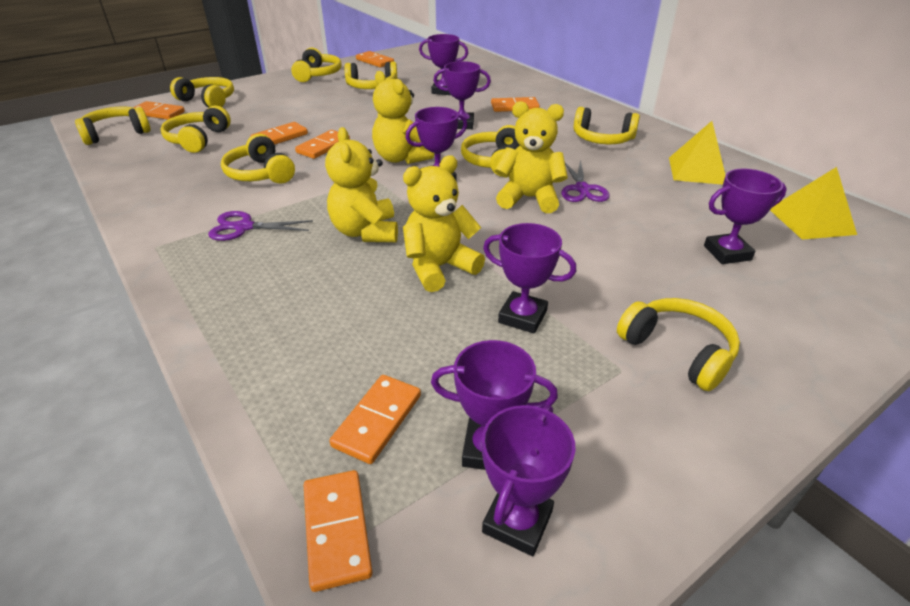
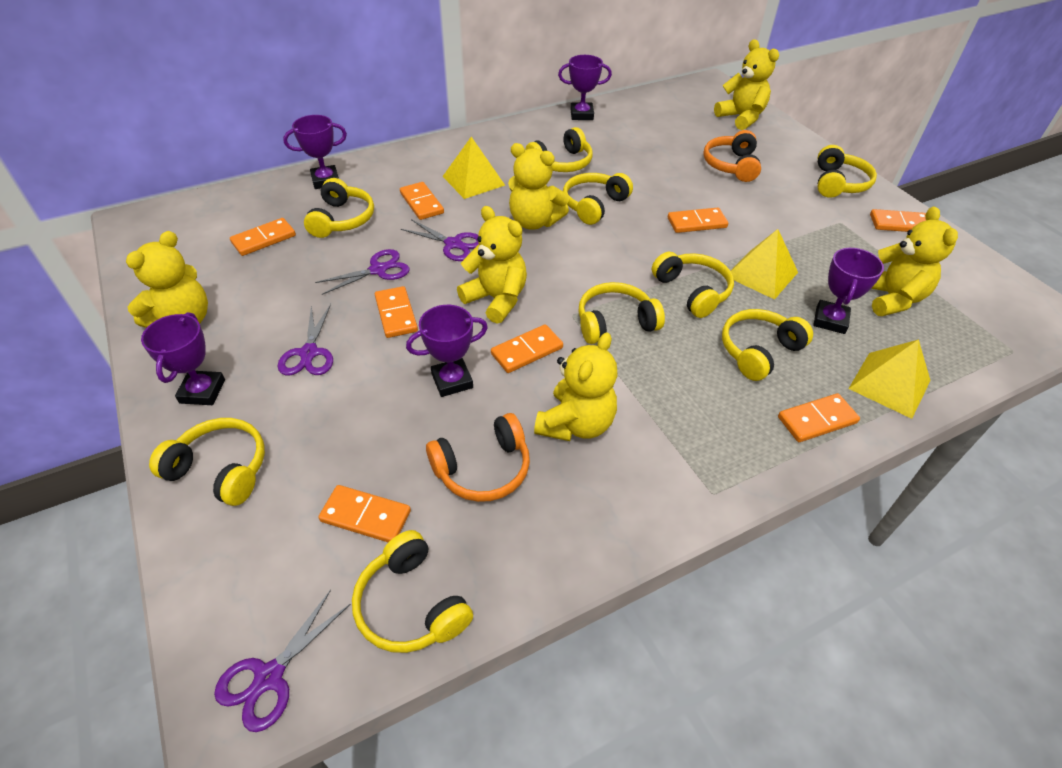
orange domino: 7 -> 8
orange headphones: 0 -> 2
purple scissors: 2 -> 4
purple trophy: 7 -> 5
yellow pyramid: 2 -> 3
yellow teddy bear: 4 -> 6

